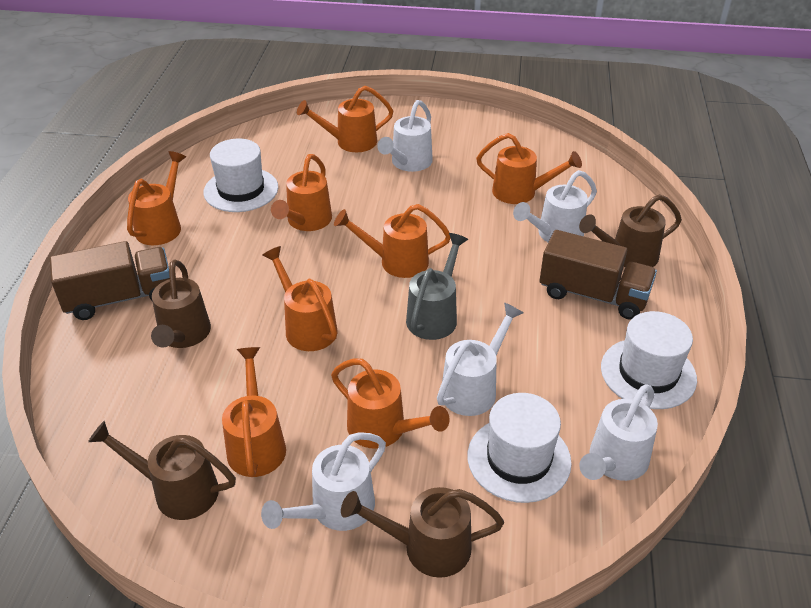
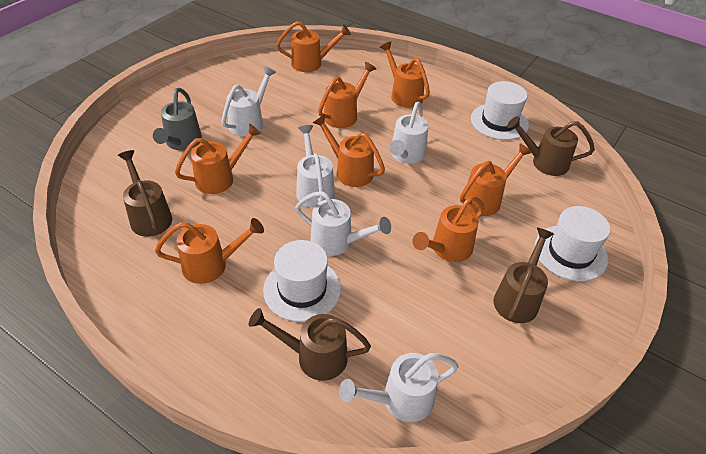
brown truck: 2 -> 0

